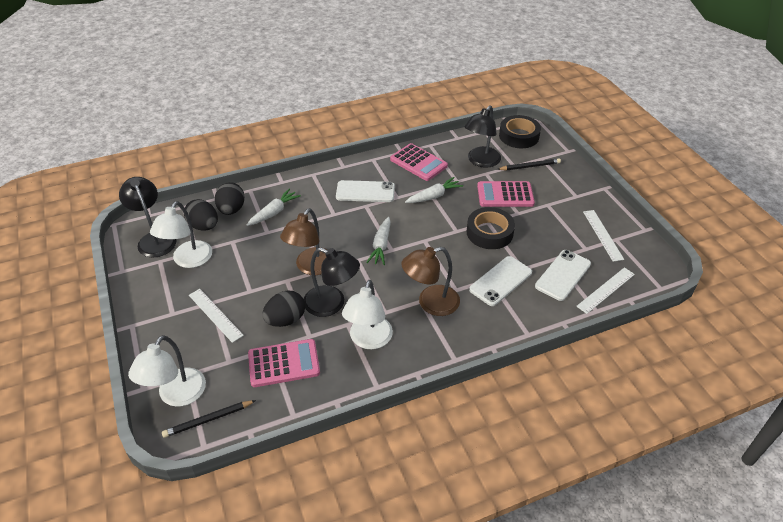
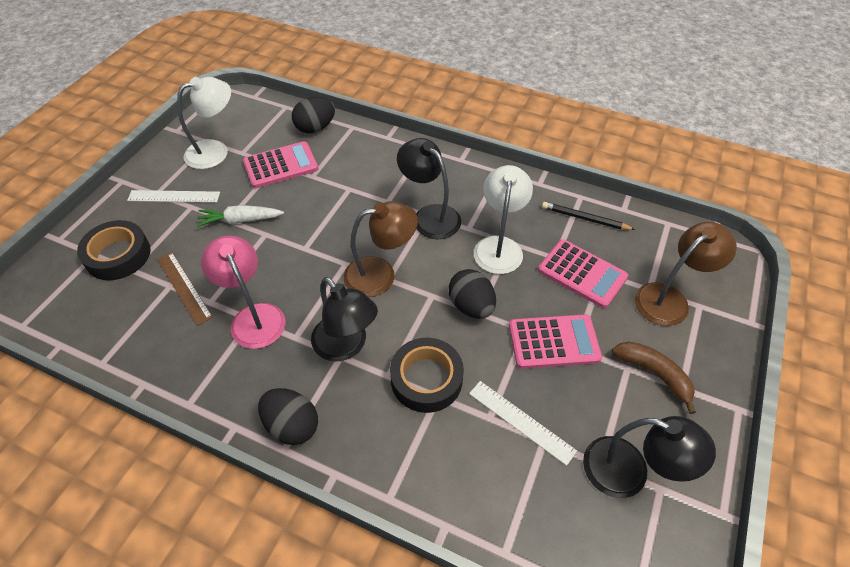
black pencil: 2 -> 1
brown banana: 0 -> 1
brown ruler: 0 -> 1
pink lamp: 0 -> 1
white carrot: 3 -> 1
white lamp: 3 -> 2
white phone: 3 -> 0
white ruler: 3 -> 2

